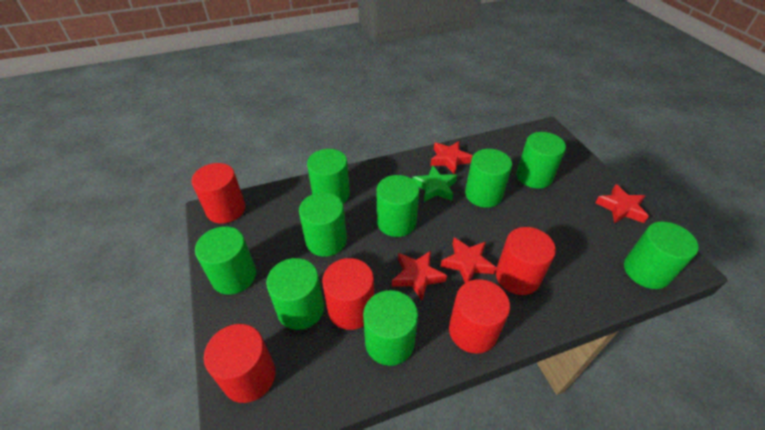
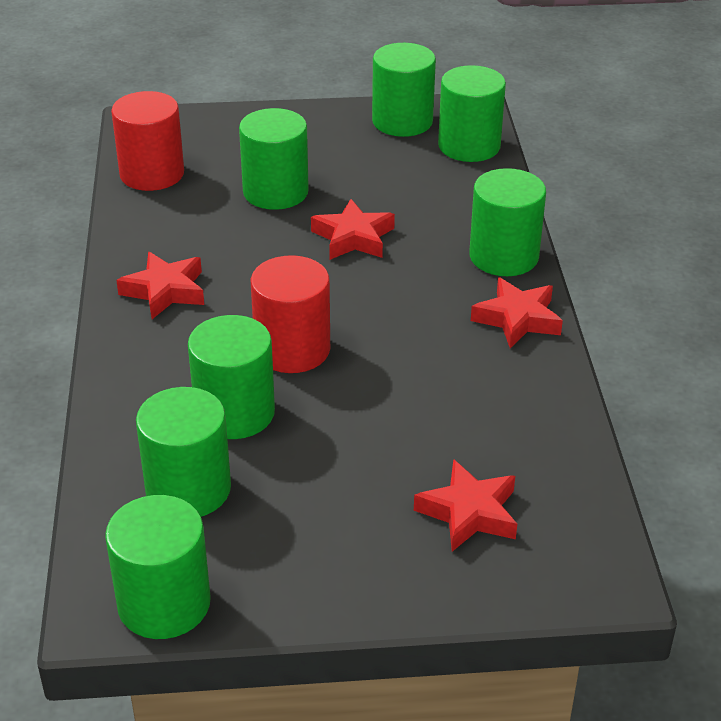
green cylinder: 9 -> 7
green star: 1 -> 0
red cylinder: 5 -> 2

